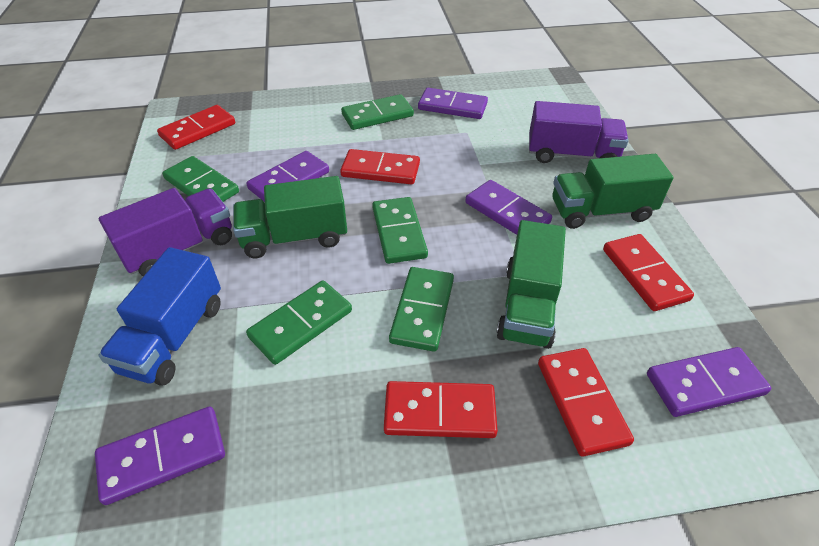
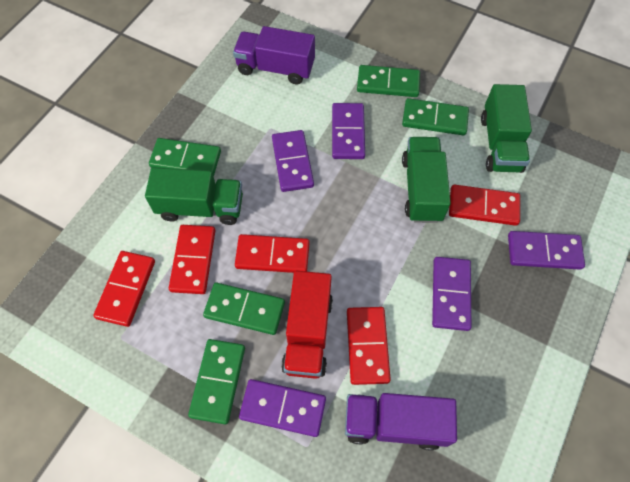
blue truck: 1 -> 0
red truck: 0 -> 1

